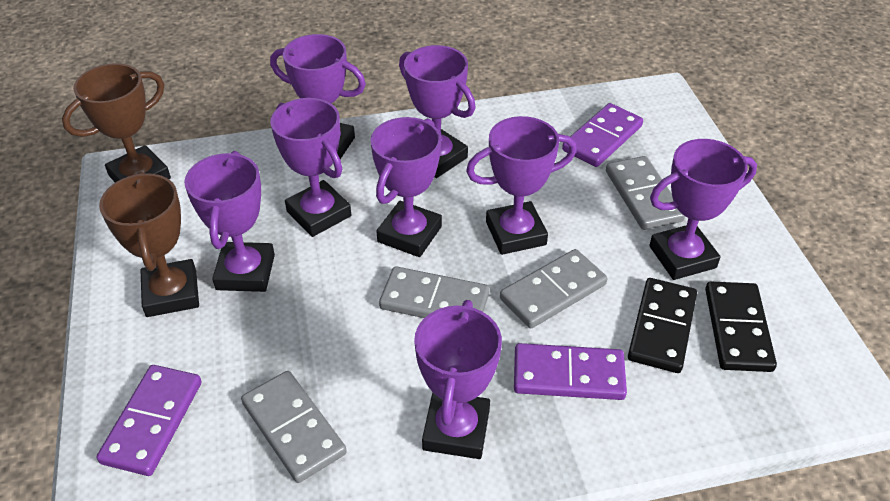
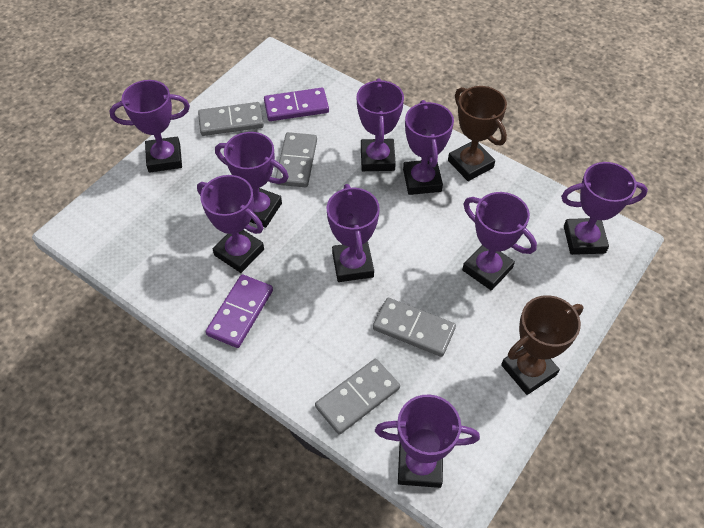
black domino: 2 -> 0
purple domino: 3 -> 2
purple trophy: 8 -> 9

